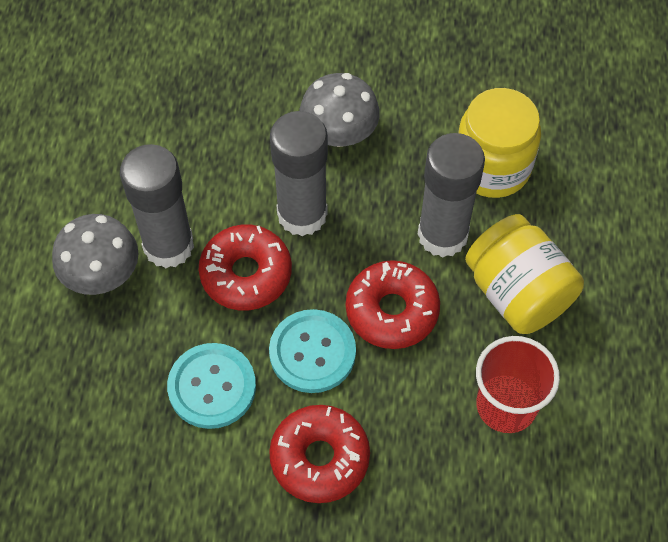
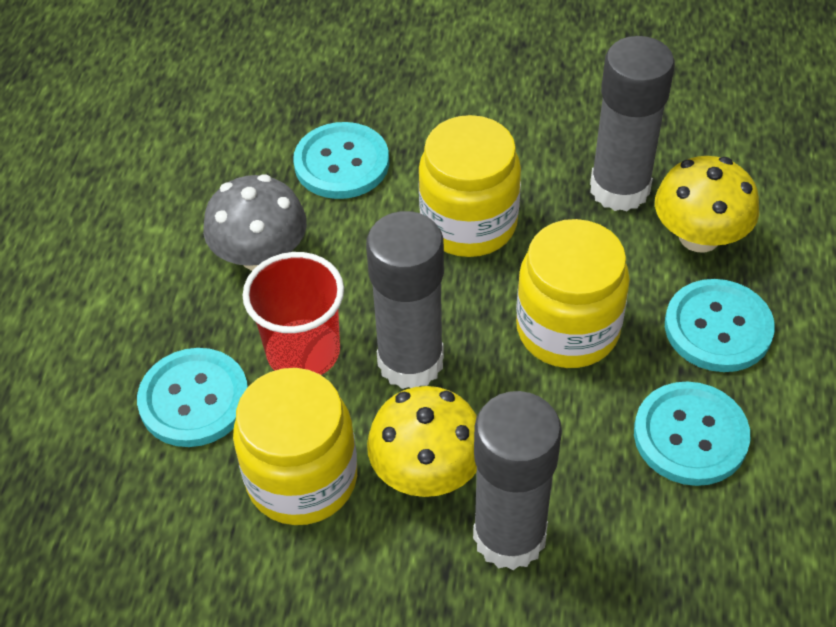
grey mushroom: 2 -> 1
red donut: 3 -> 0
turquoise button: 2 -> 4
yellow jar: 2 -> 3
yellow mushroom: 0 -> 2

